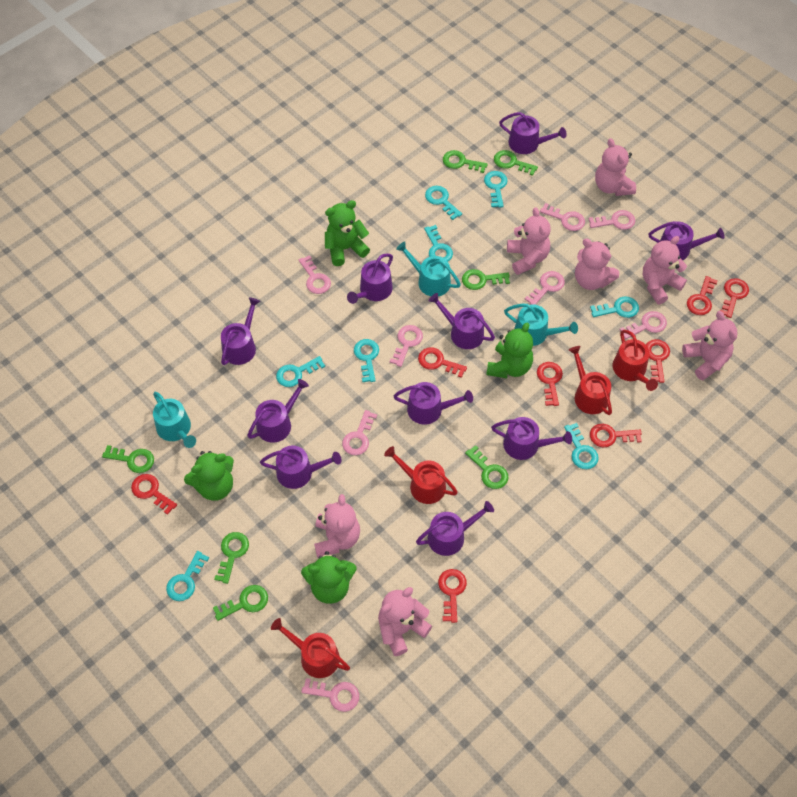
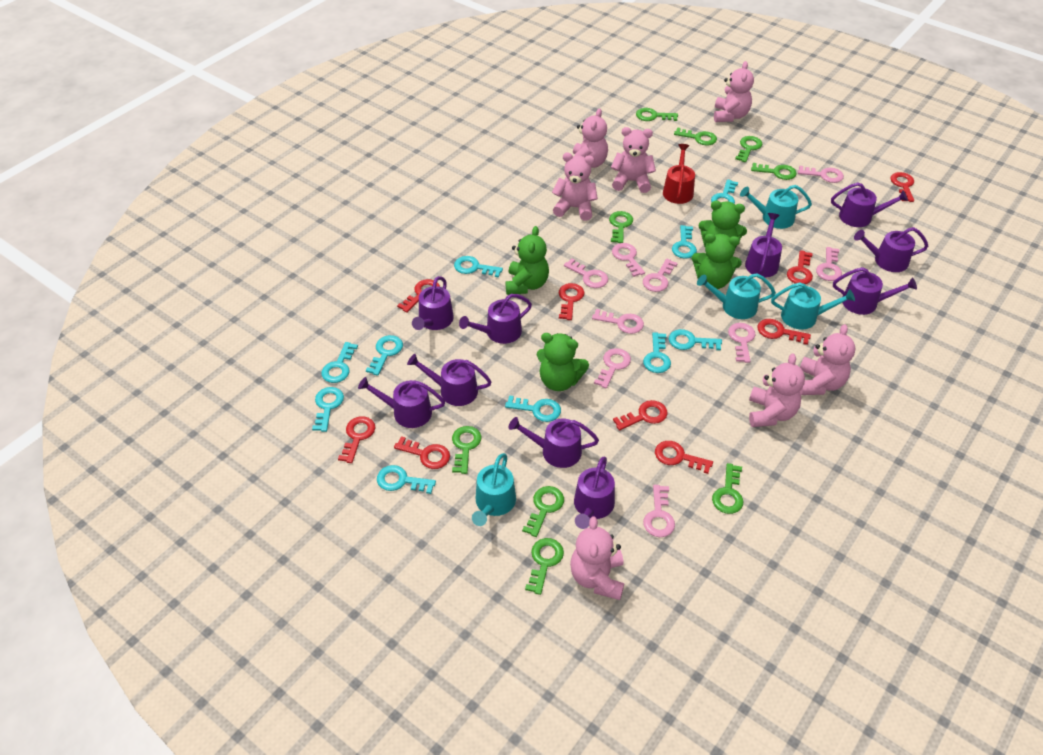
green key: 7 -> 9
pink key: 8 -> 9
red key: 8 -> 9
red watering can: 4 -> 1
turquoise key: 8 -> 10
turquoise watering can: 3 -> 4

